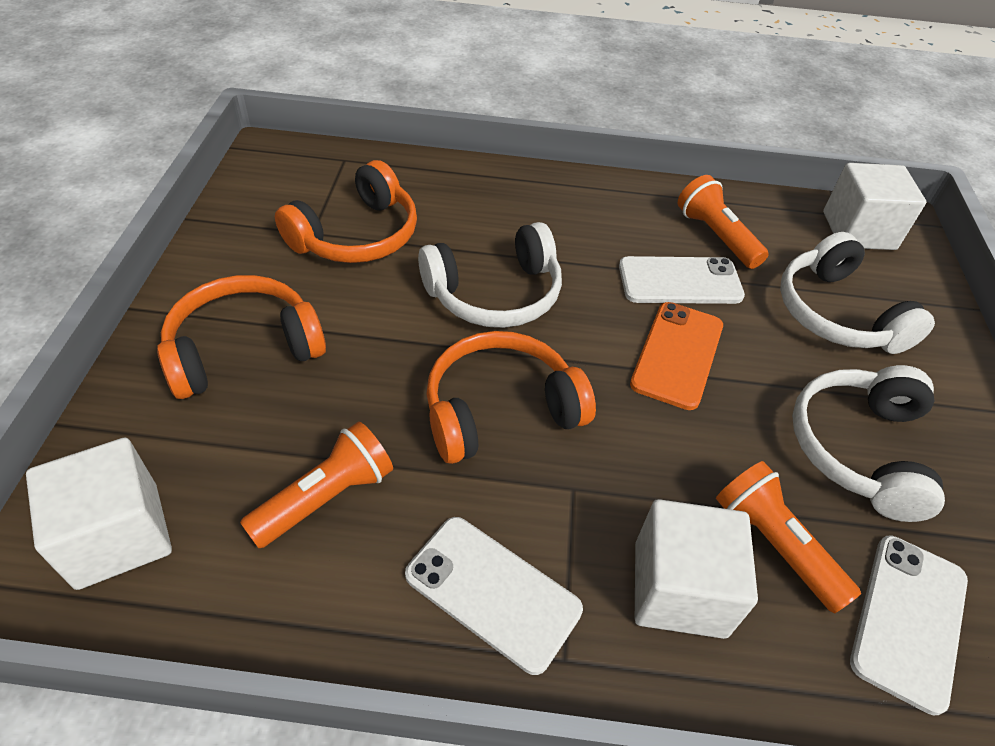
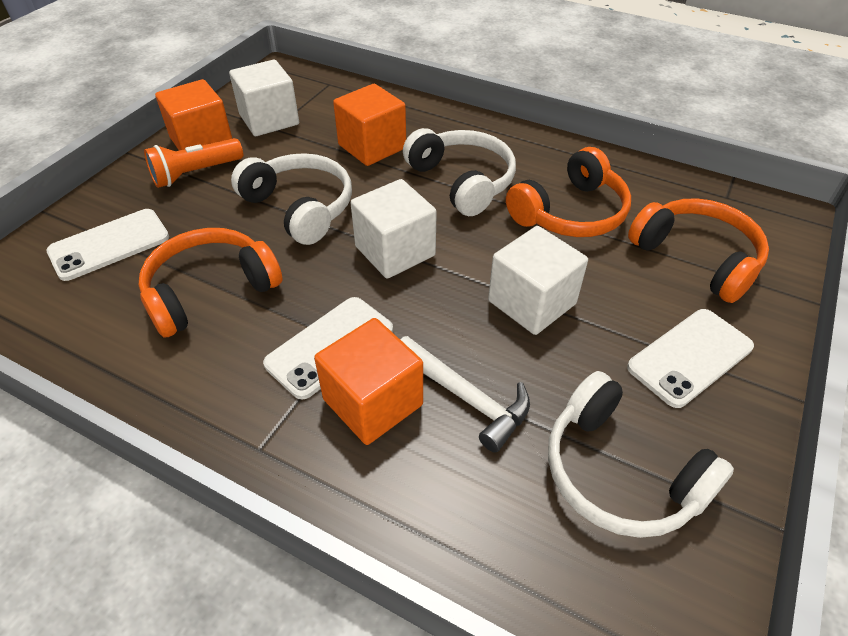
orange cube: 0 -> 3
orange flashlight: 3 -> 1
orange phone: 1 -> 0
white hammer: 0 -> 1

